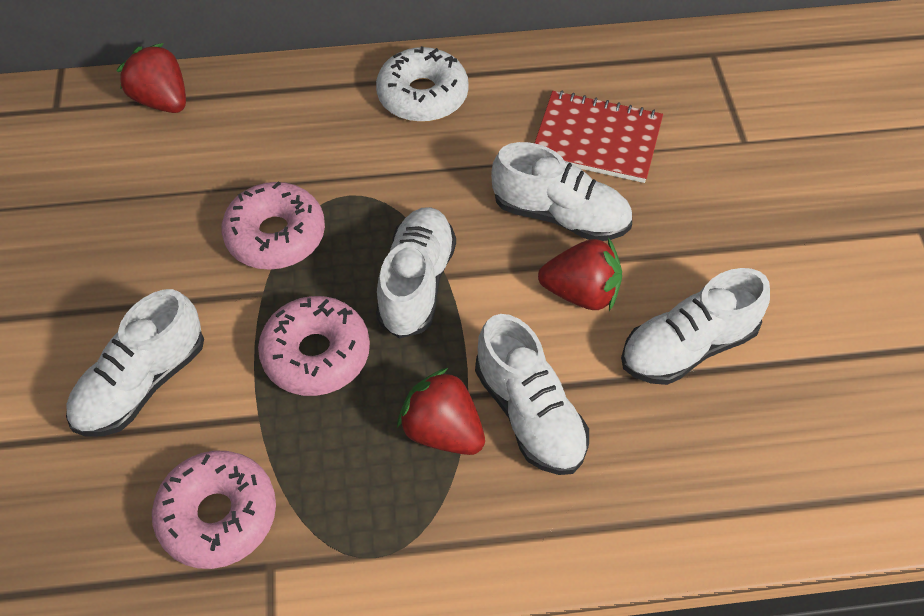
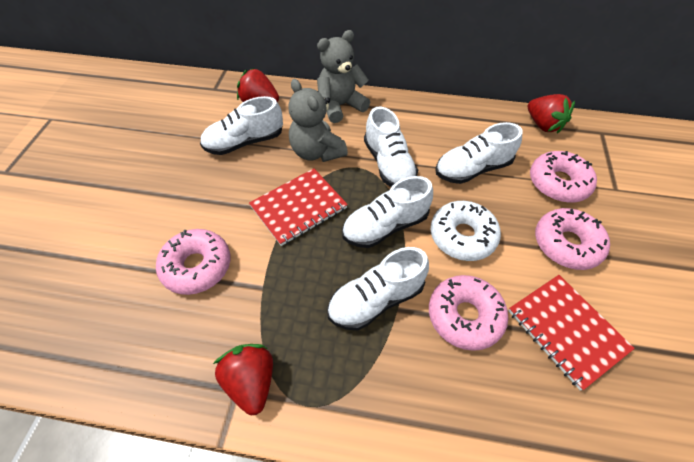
grey teddy bear: 0 -> 2
pink donut: 3 -> 4
red notebook: 1 -> 2

